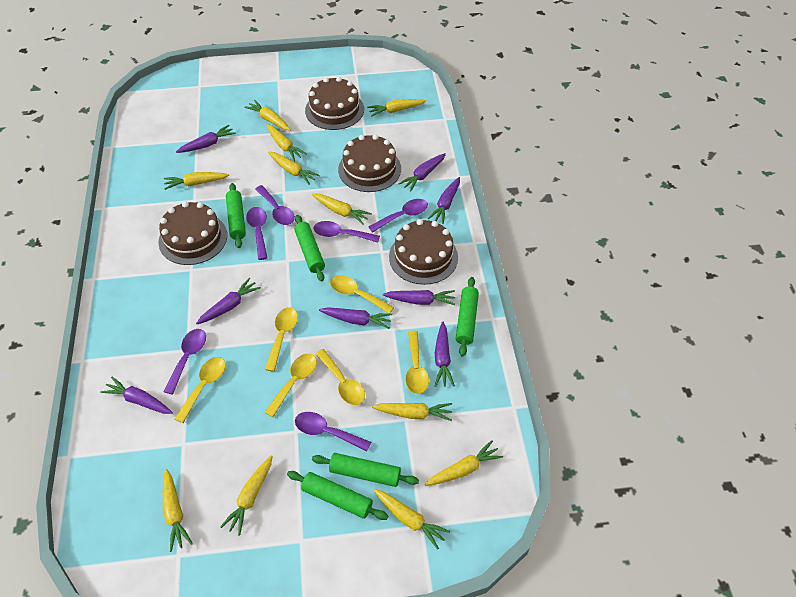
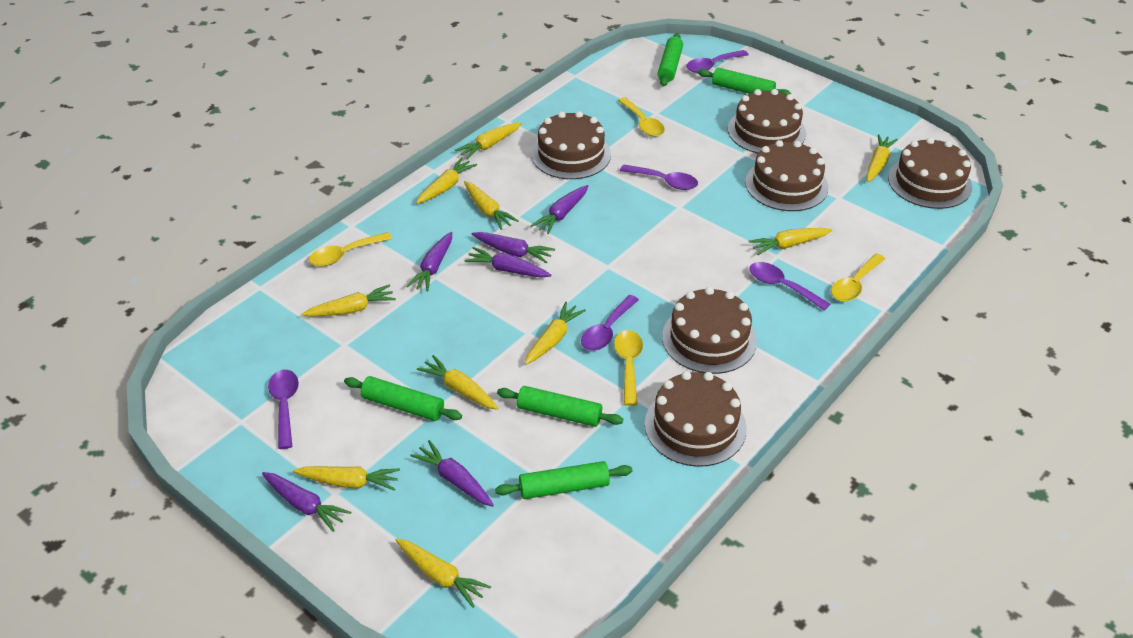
brown cake: 4 -> 6
purple carrot: 8 -> 6
purple spoon: 6 -> 5
yellow carrot: 11 -> 10
yellow spoon: 6 -> 4

